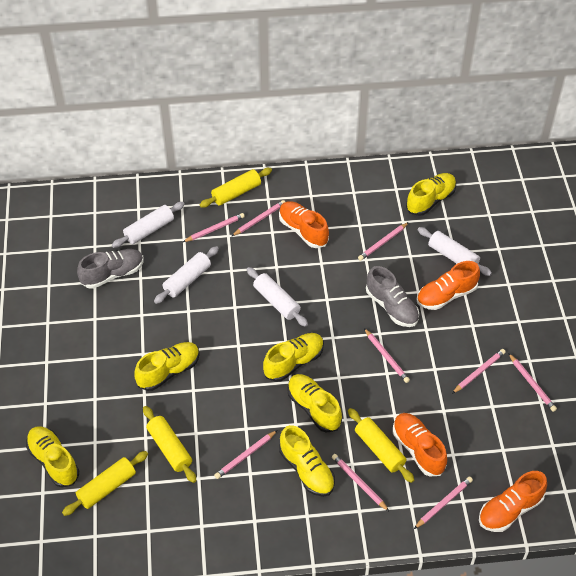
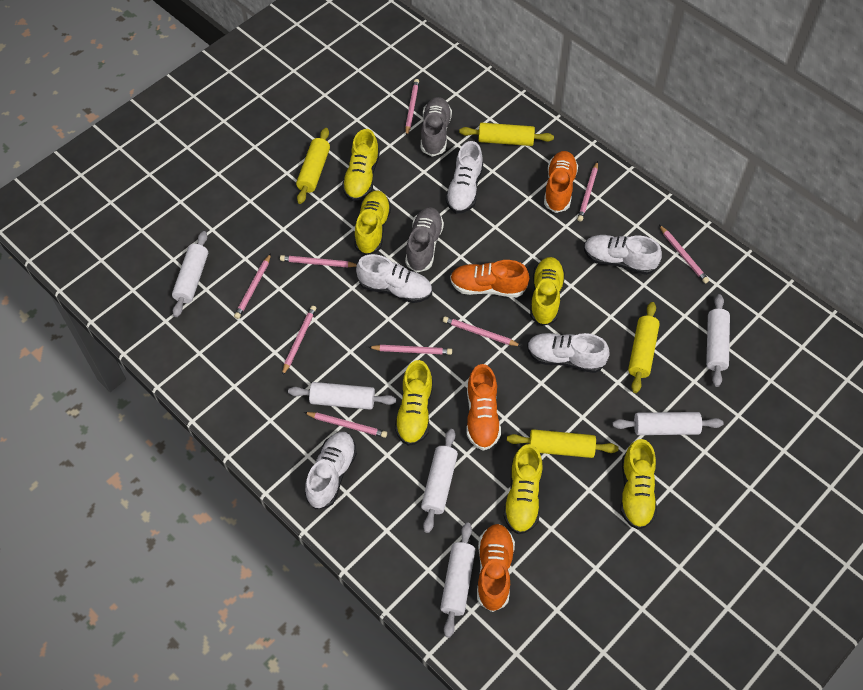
white rolling pin: 4 -> 6
white shoe: 0 -> 5

